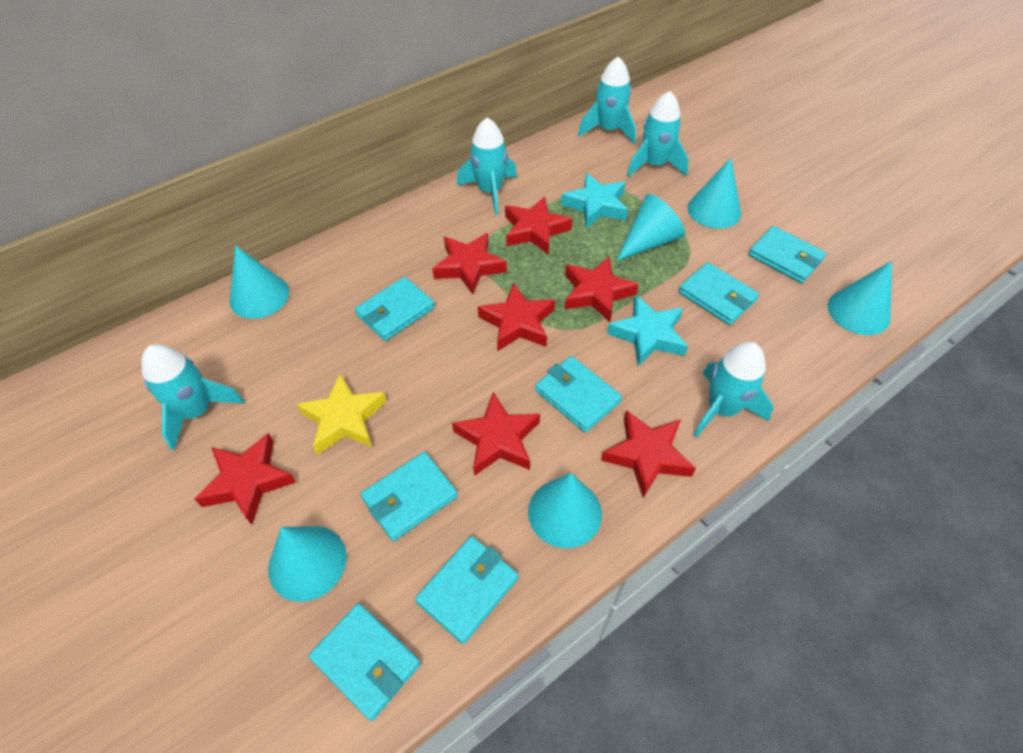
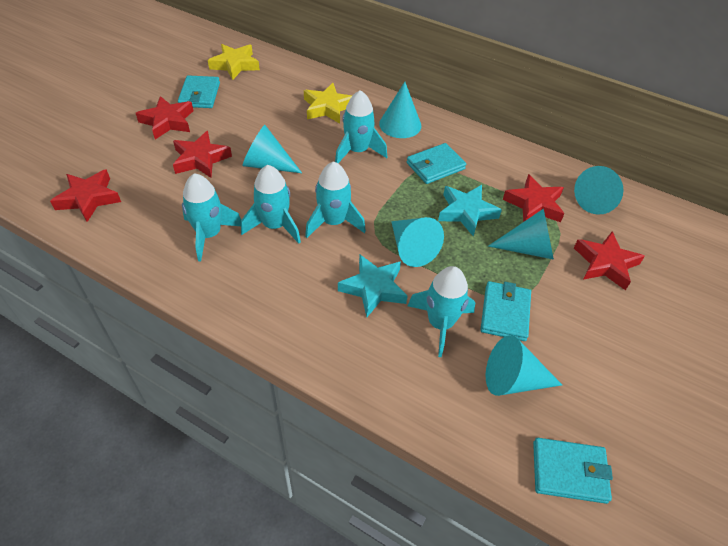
red star: 7 -> 5
turquoise wallet: 7 -> 4
yellow star: 1 -> 2

